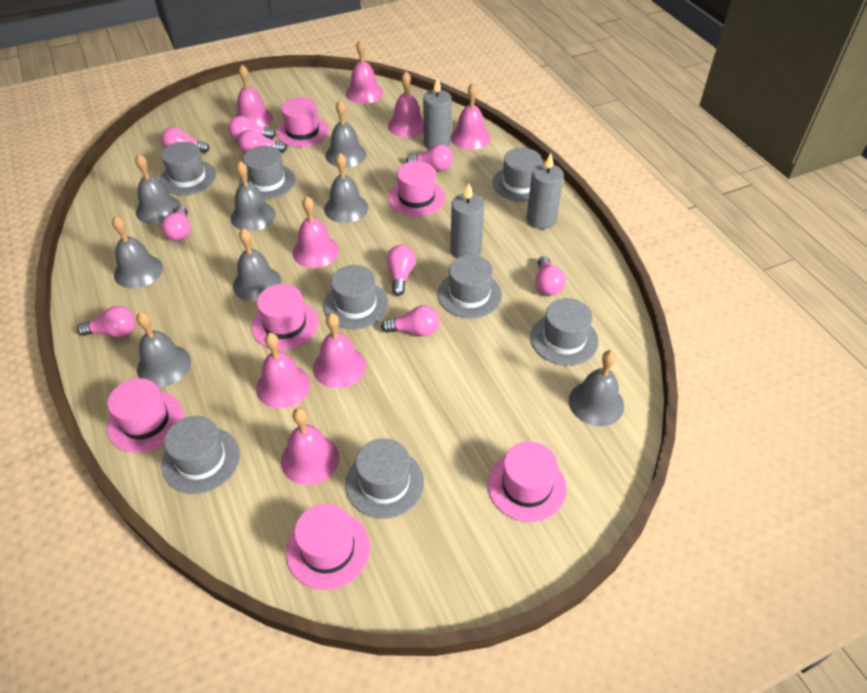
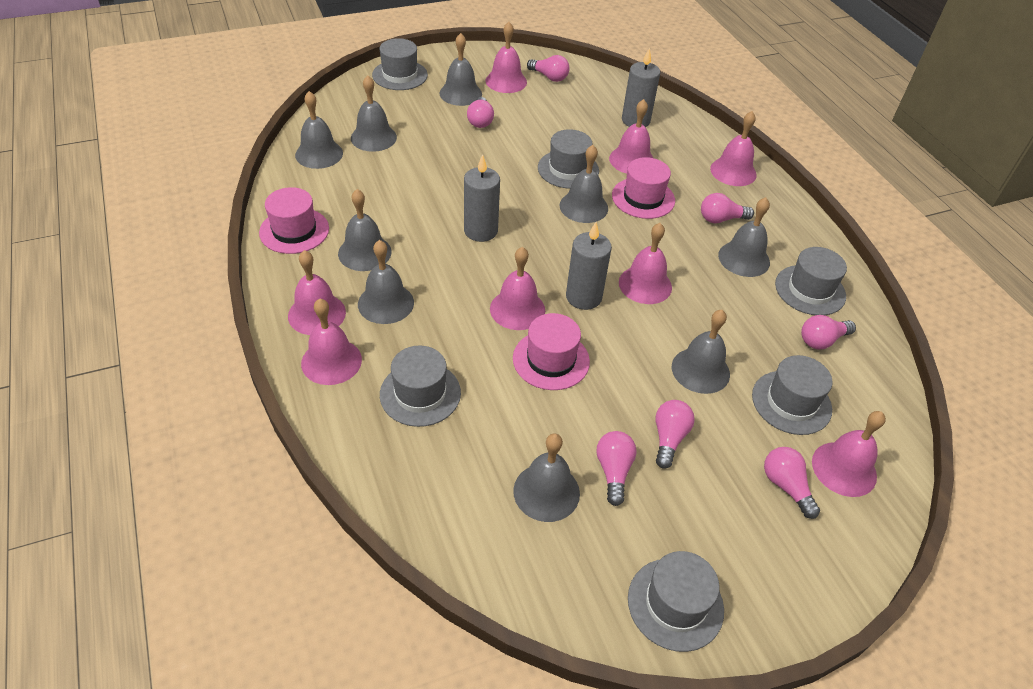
grey bell: 8 -> 9
grey hat: 8 -> 6
pink hat: 6 -> 3
pink light bulb: 9 -> 7

